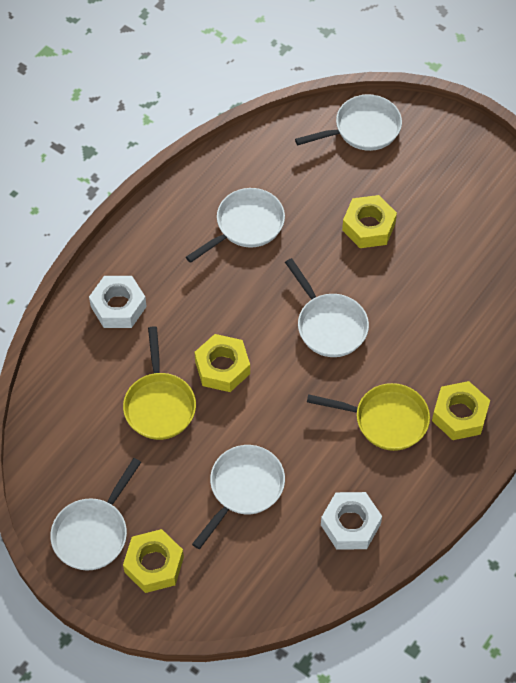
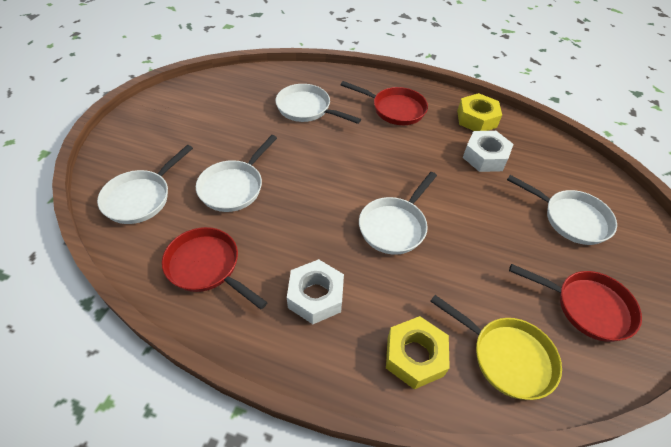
red pan: 0 -> 3
yellow nut: 4 -> 2
yellow pan: 2 -> 1

